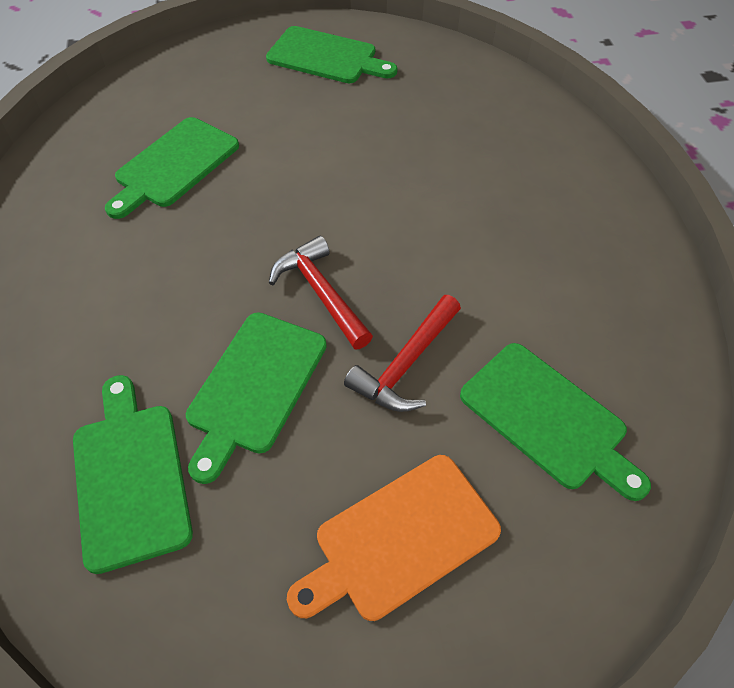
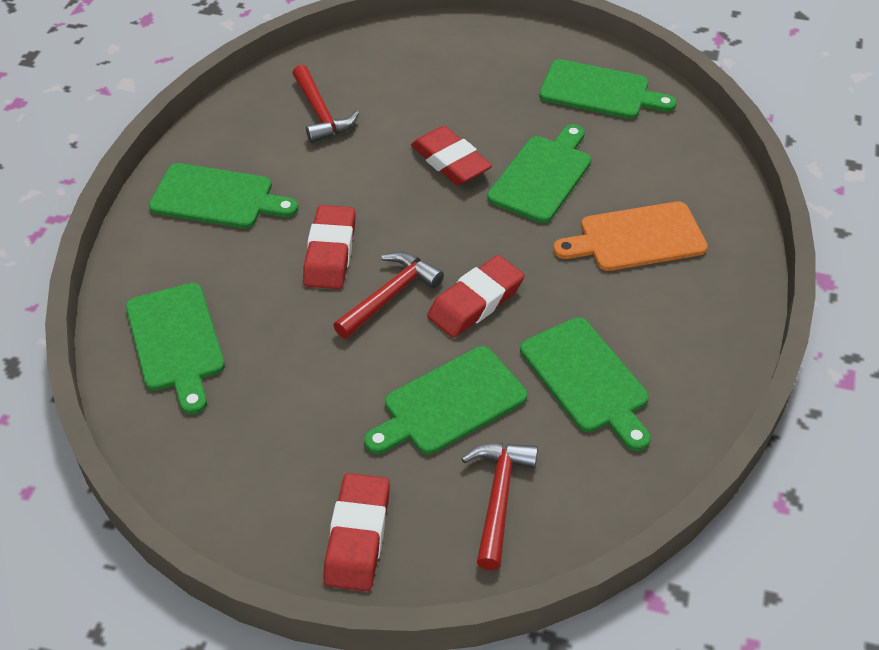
green cutting board: 5 -> 6
red eraser: 0 -> 4
red hammer: 2 -> 3

